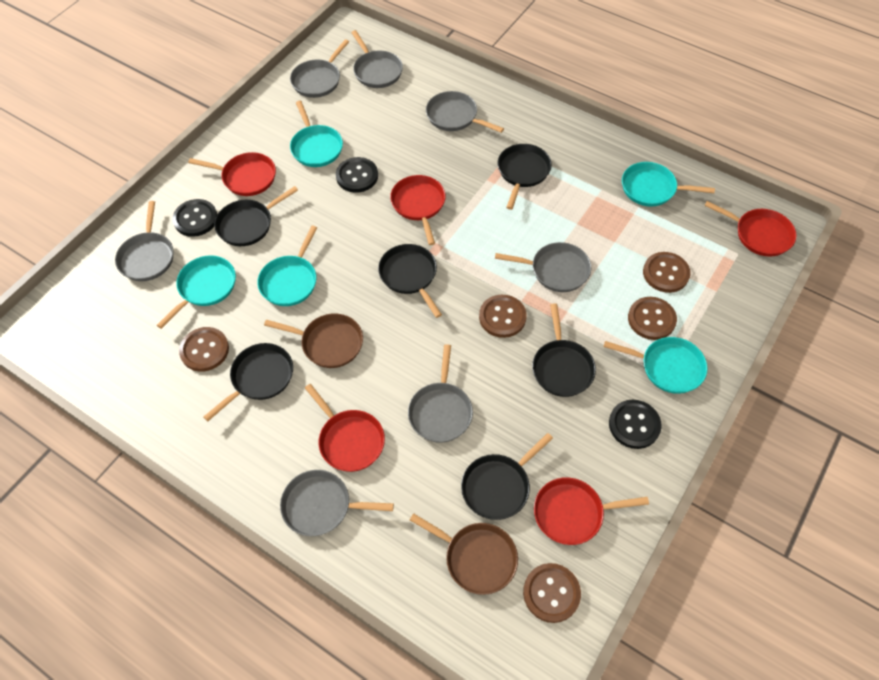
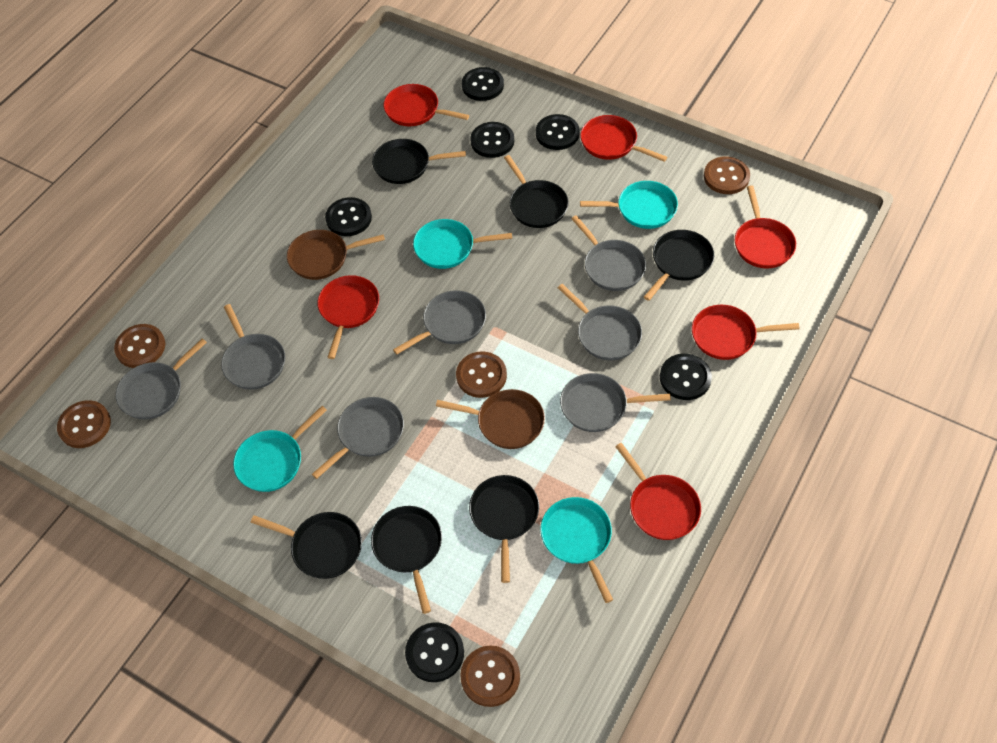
black button: 3 -> 6
red pan: 5 -> 6
turquoise pan: 5 -> 4

